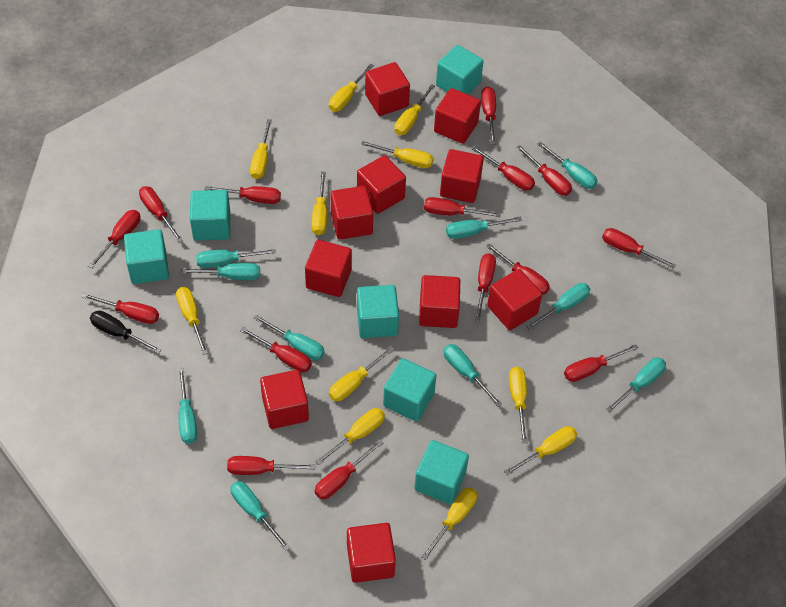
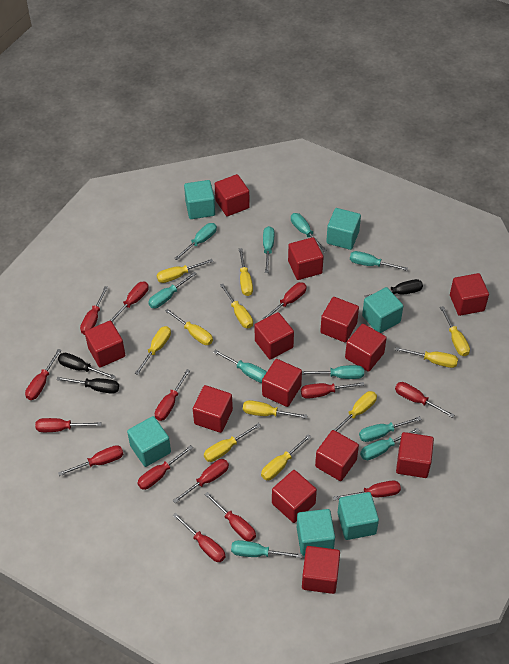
black screwdriver: 1 -> 3
red cube: 10 -> 13
red screwdriver: 15 -> 14

